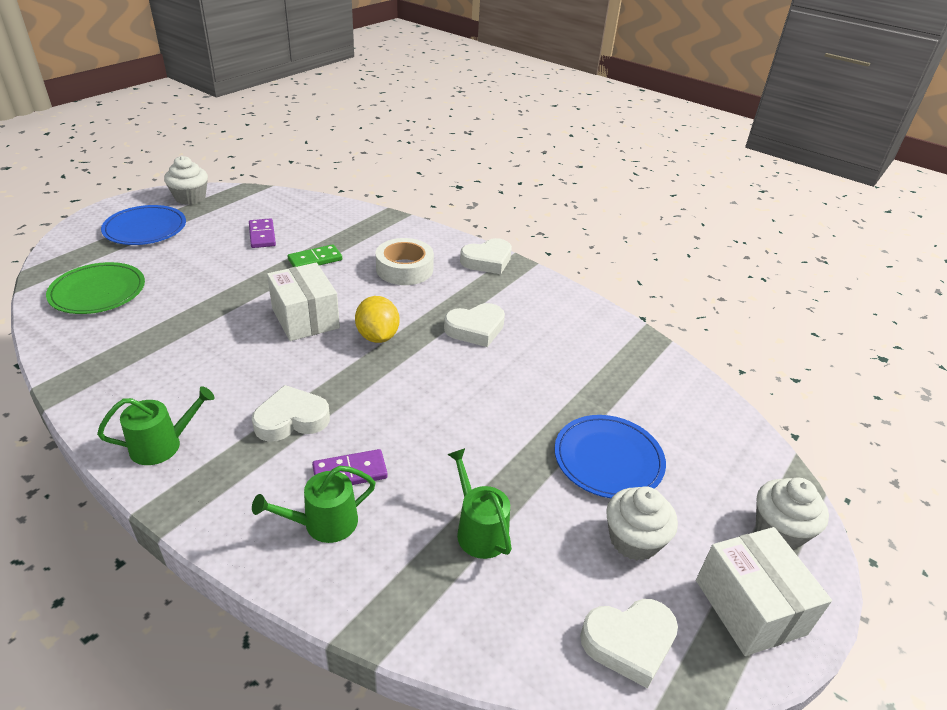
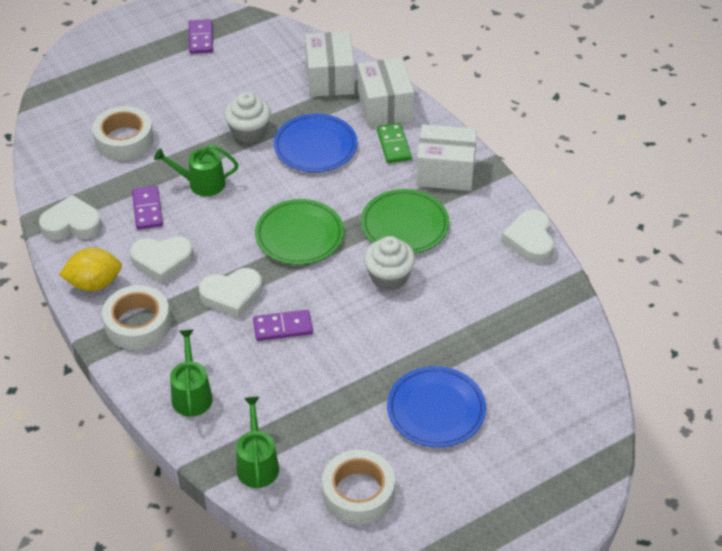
green plate: 1 -> 2
purple domino: 2 -> 3
white box: 2 -> 3
white cupcake: 3 -> 2
white tape: 1 -> 3

